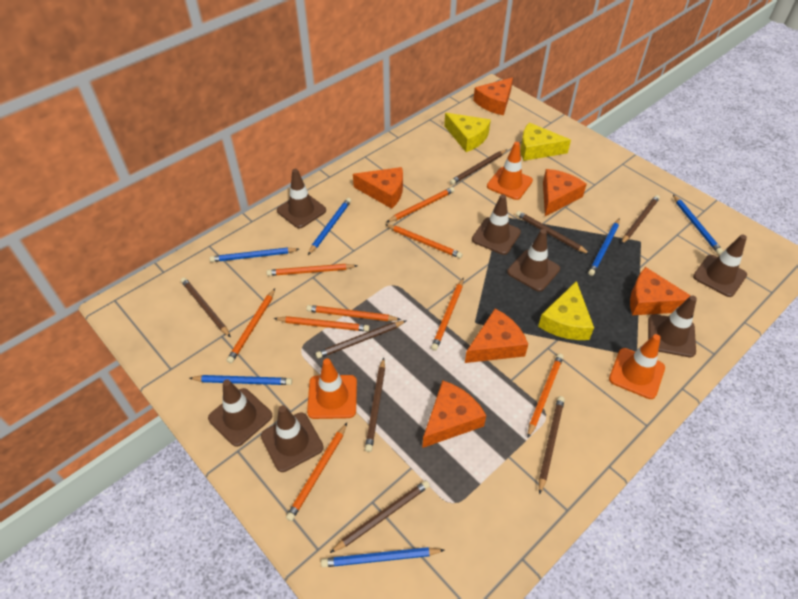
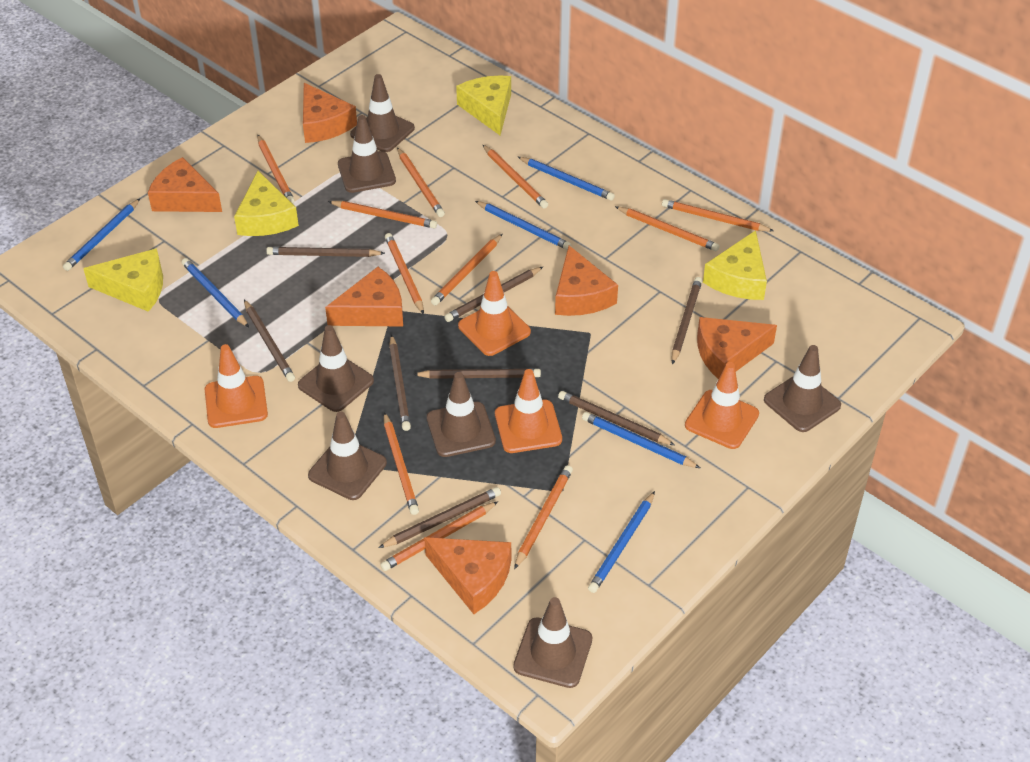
orange pencil: 9 -> 11
orange traffic cone: 3 -> 4
yellow cheese: 3 -> 4

